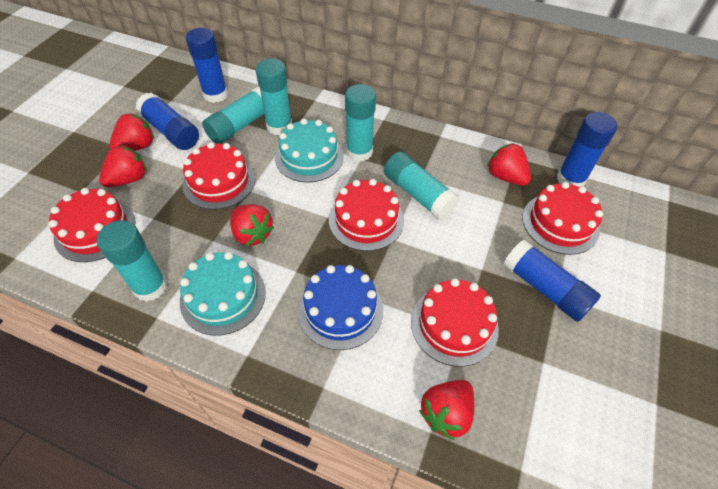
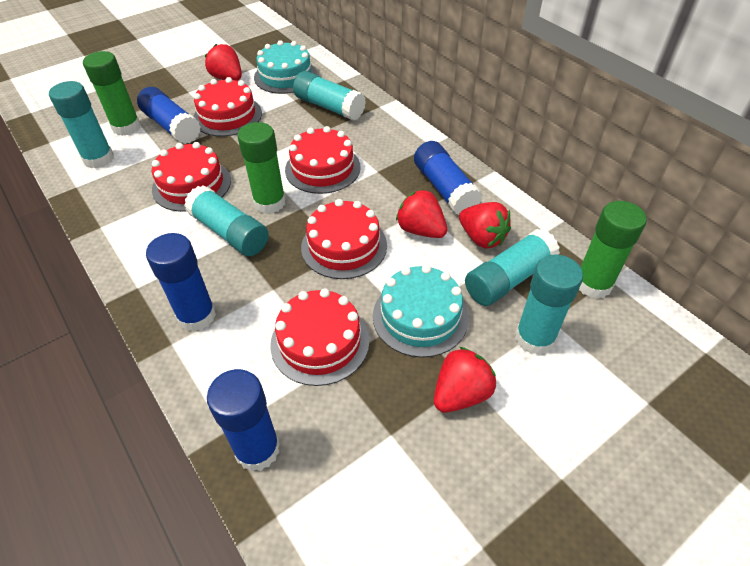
blue cake: 1 -> 0
green glue stick: 0 -> 3
red strawberry: 5 -> 4

